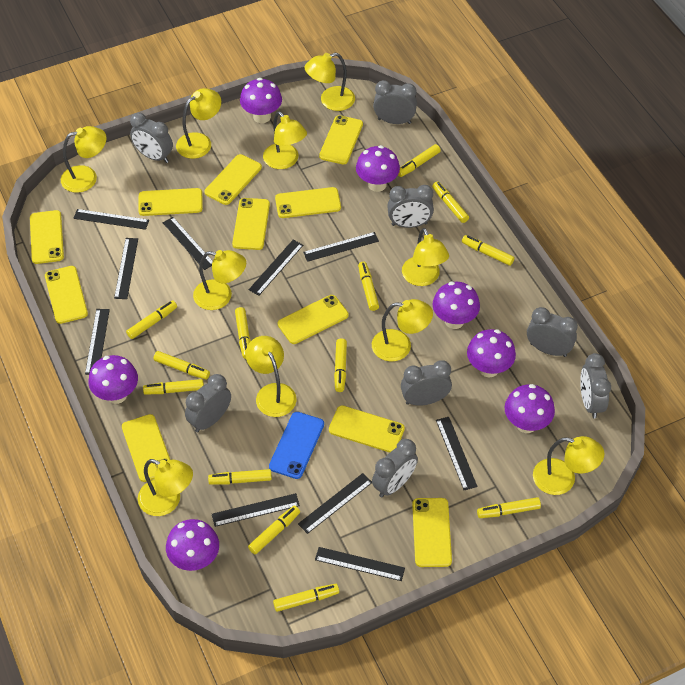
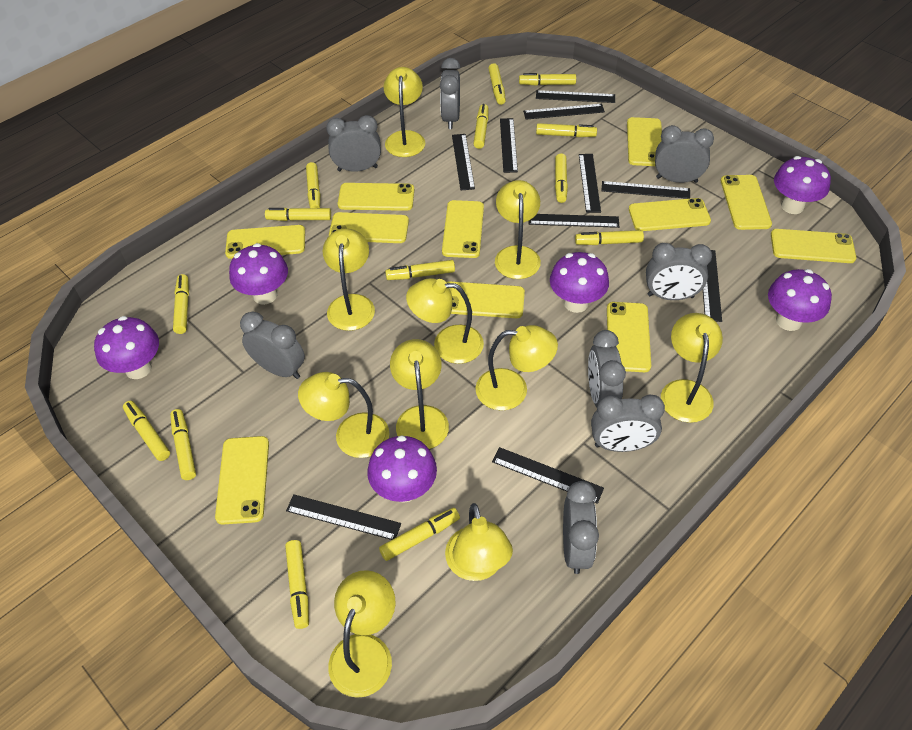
blue phone: 1 -> 0
purple mushroom: 7 -> 6
yellow marker: 13 -> 14

